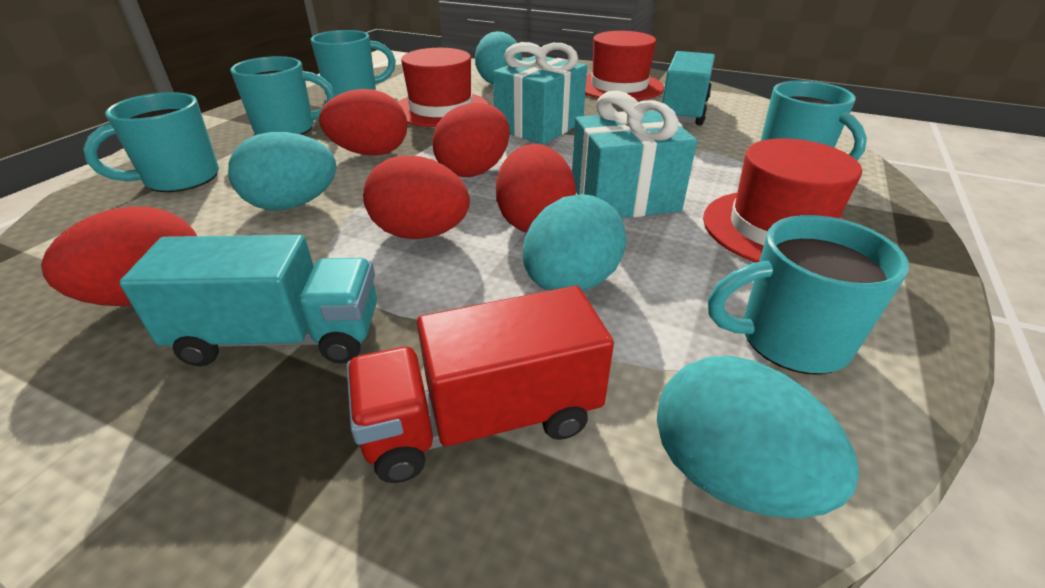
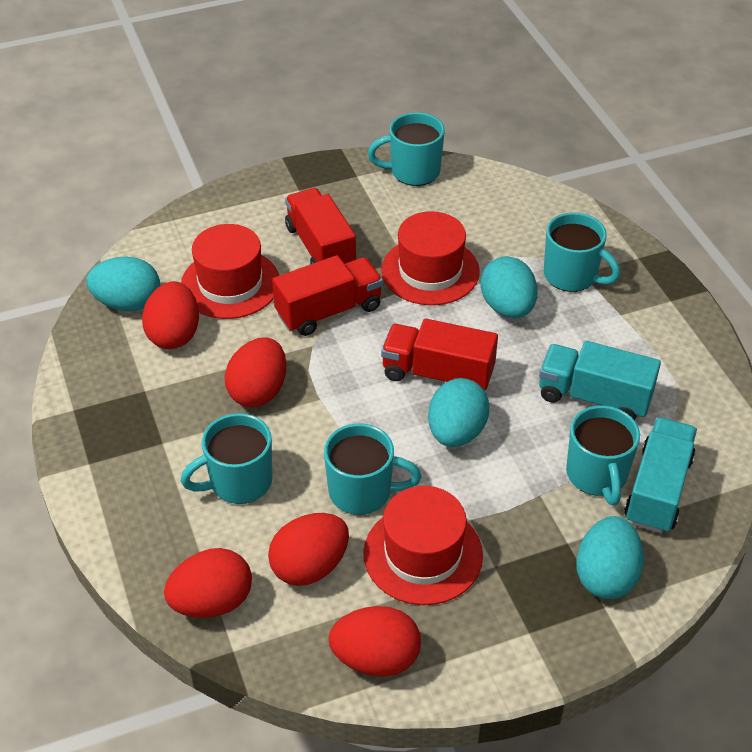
red truck: 1 -> 3
turquoise gift: 2 -> 0

